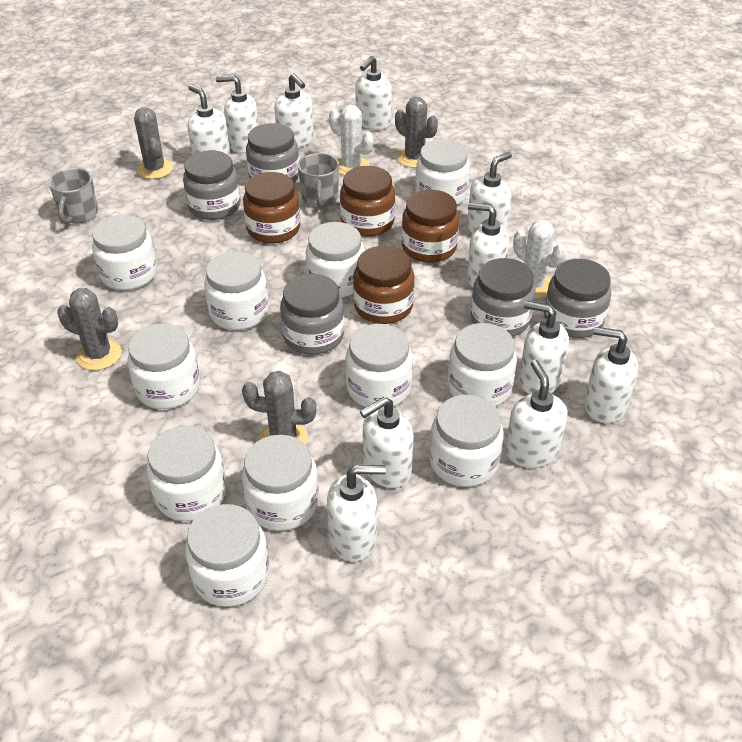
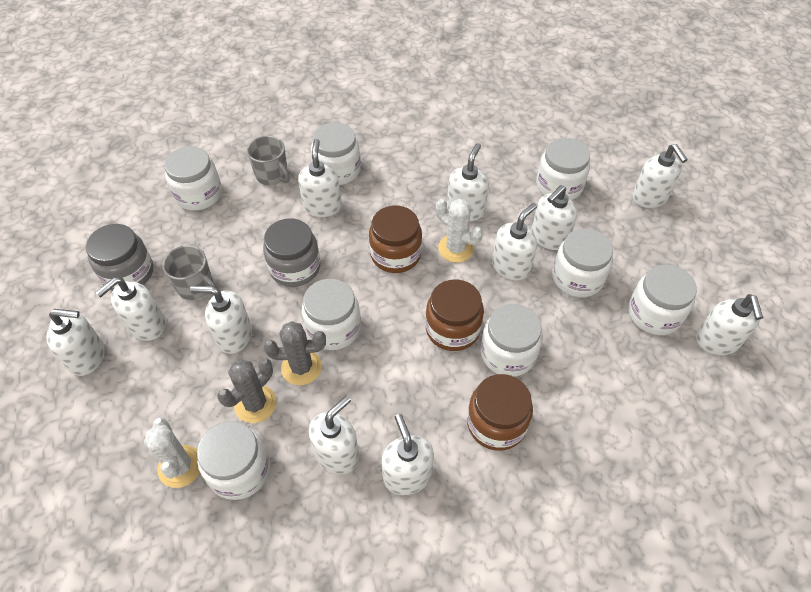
brown jar: 4 -> 3
grey cactus: 4 -> 2
grey jar: 5 -> 2
white jar: 11 -> 8

